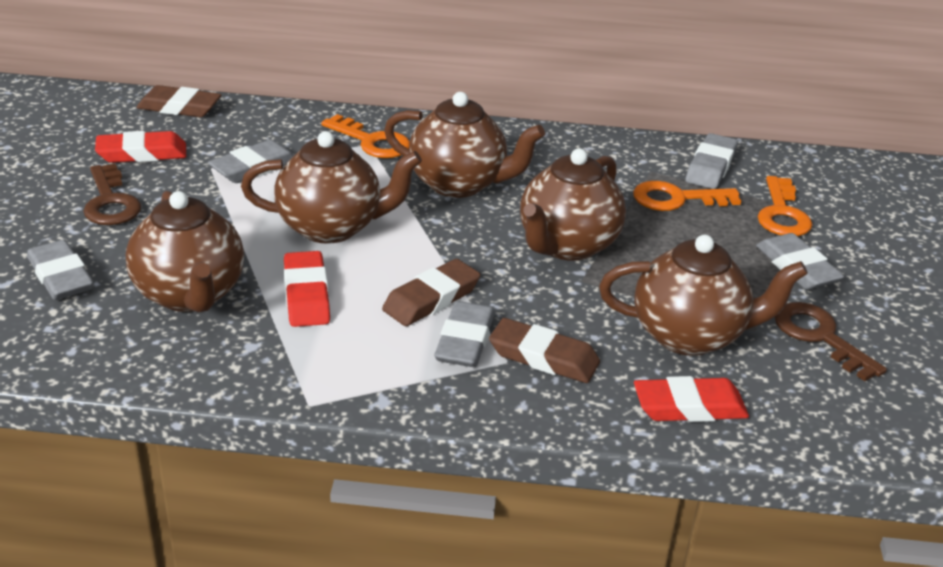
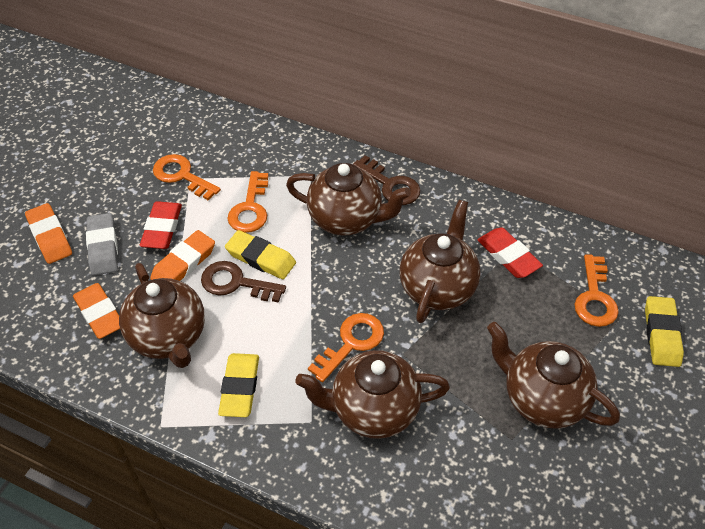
brown eraser: 3 -> 0
grey eraser: 5 -> 1
orange eraser: 0 -> 3
orange key: 3 -> 4
red eraser: 3 -> 2
yellow eraser: 0 -> 3

